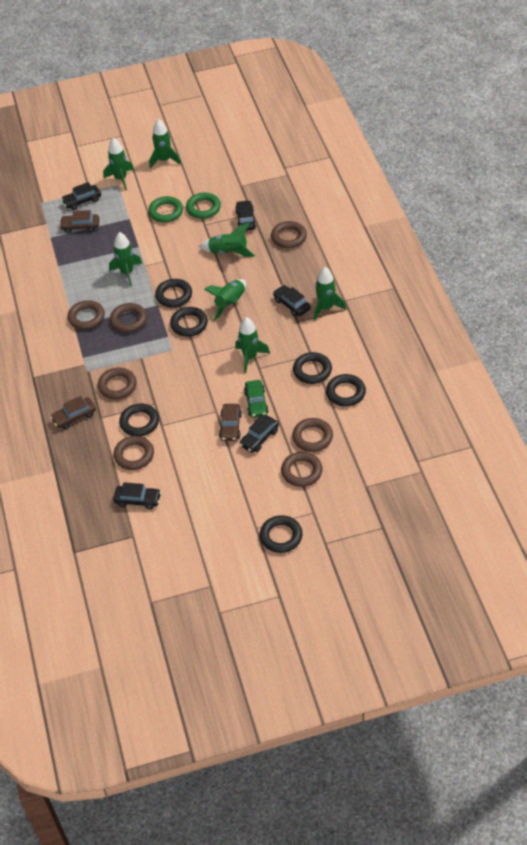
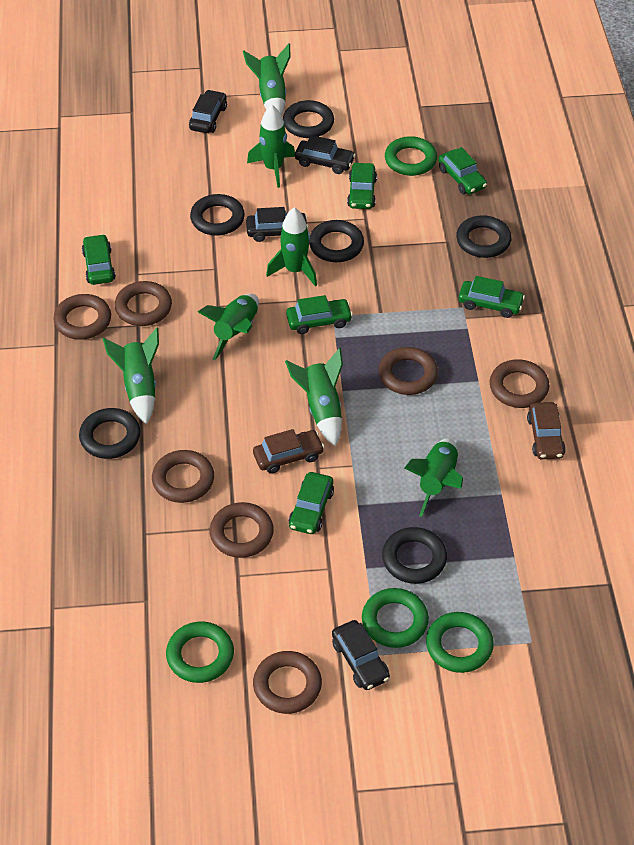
black car: 5 -> 4
brown car: 3 -> 2
green car: 1 -> 6
green ring: 2 -> 4

